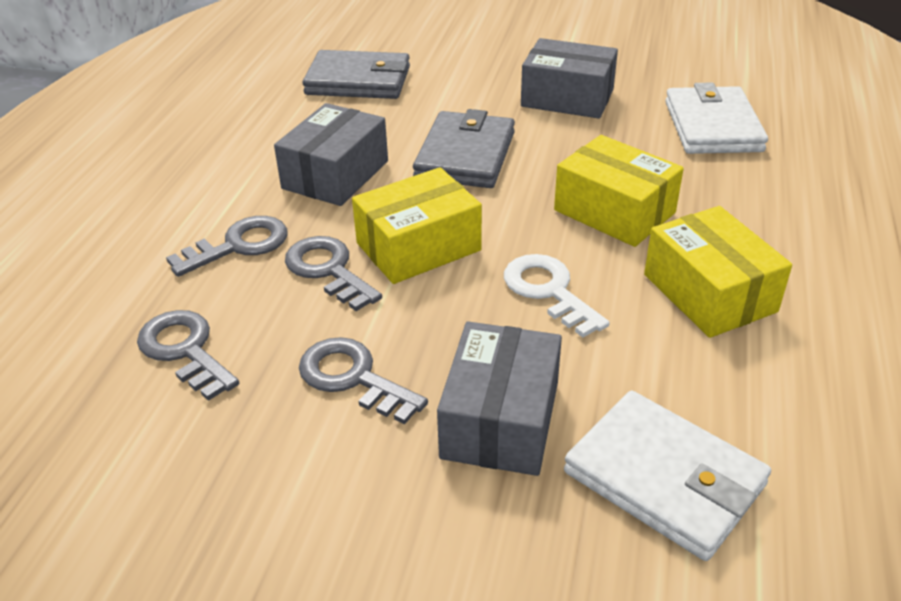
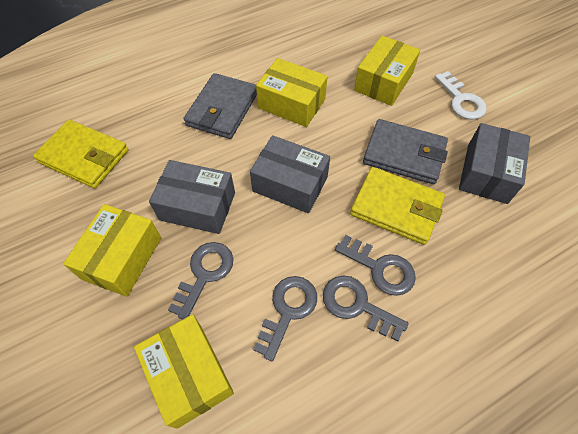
white wallet: 2 -> 0
yellow box: 3 -> 4
yellow wallet: 0 -> 2

